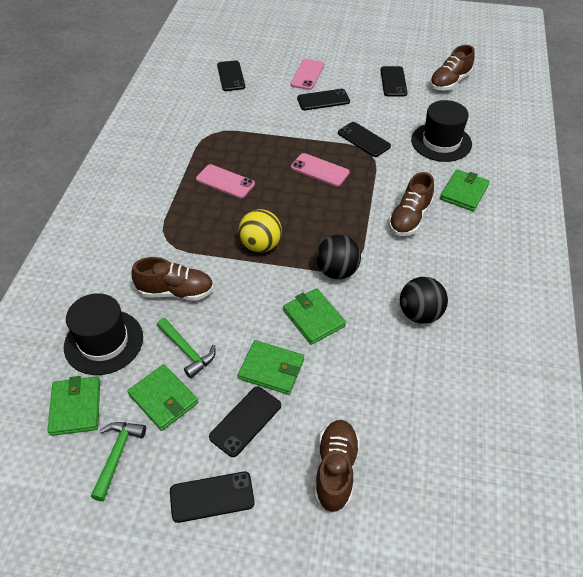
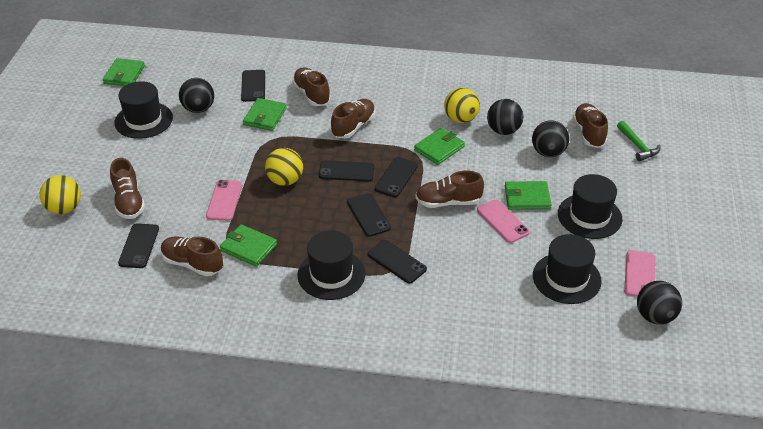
black ball: 2 -> 4
black hat: 2 -> 4
brown shoe: 4 -> 6
green hammer: 2 -> 1
yellow ball: 1 -> 3

